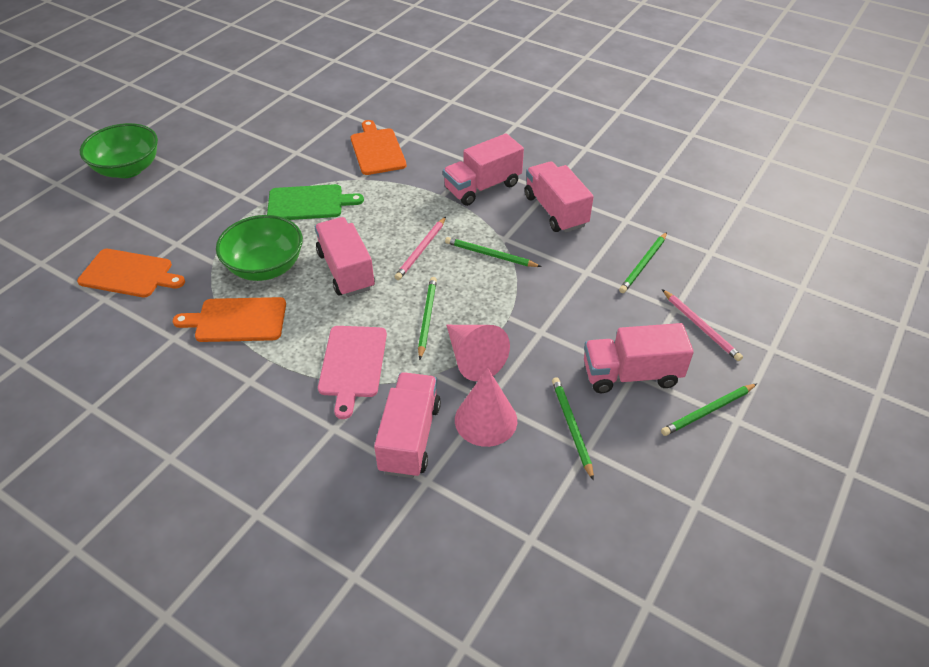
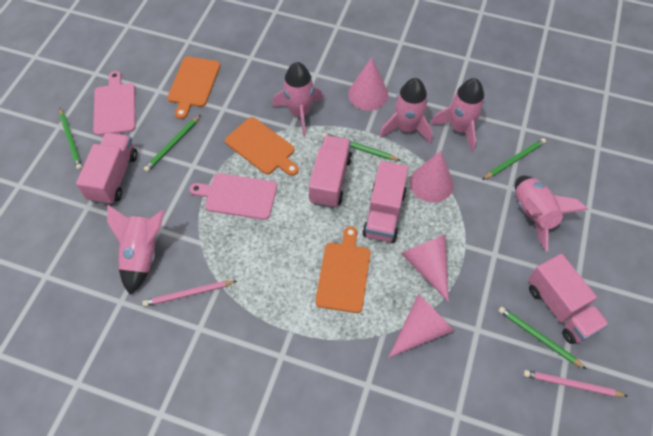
green bowl: 2 -> 0
green cutting board: 1 -> 0
pink cone: 2 -> 4
pink cutting board: 1 -> 2
pink rocket: 0 -> 5
pink truck: 5 -> 4

